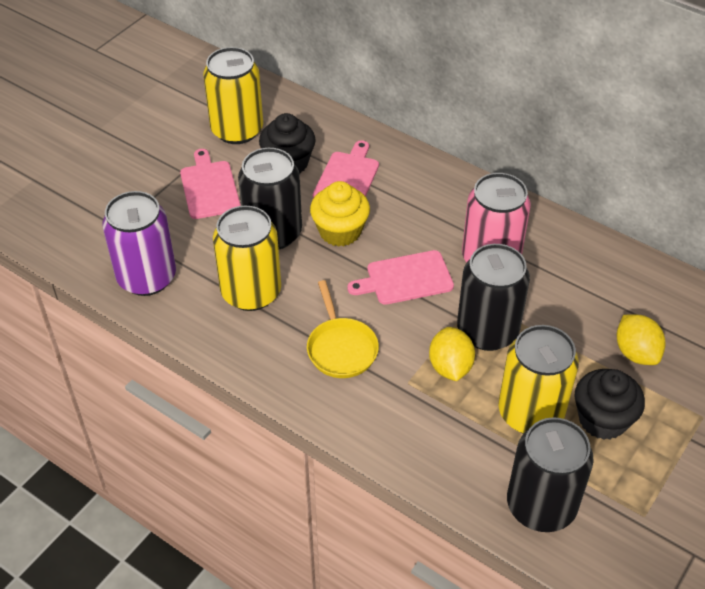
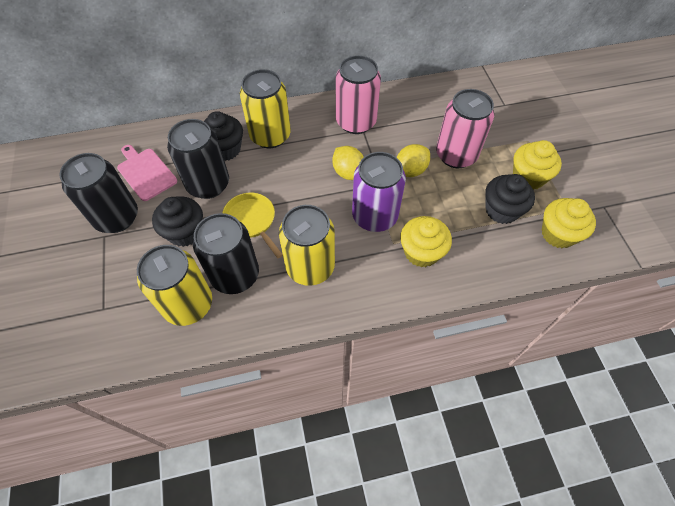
black cupcake: 2 -> 3
pink can: 1 -> 2
pink cutting board: 3 -> 1
yellow cupcake: 1 -> 3

